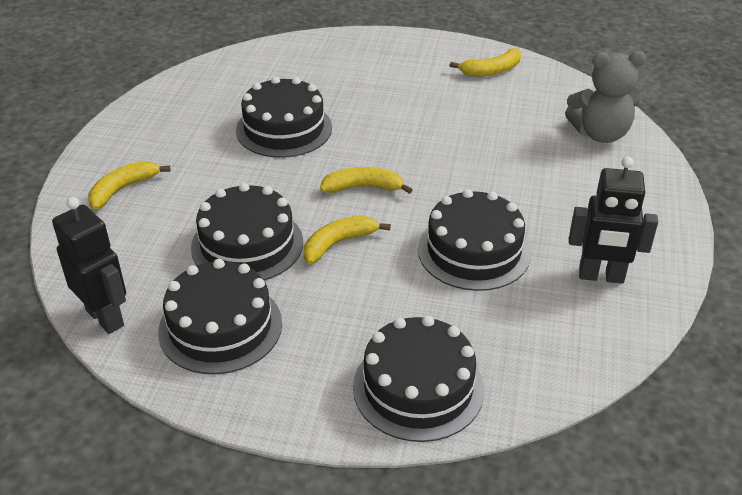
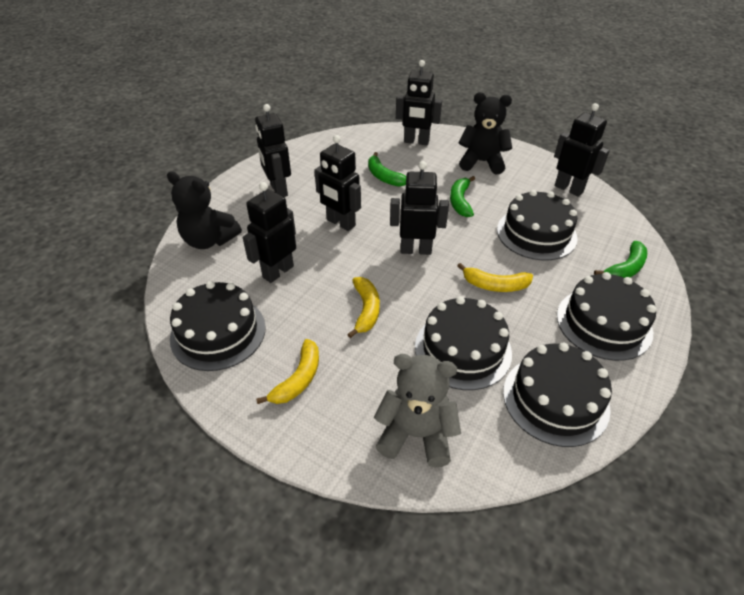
black robot: 2 -> 6
black teddy bear: 0 -> 2
green banana: 0 -> 3
yellow banana: 4 -> 3

